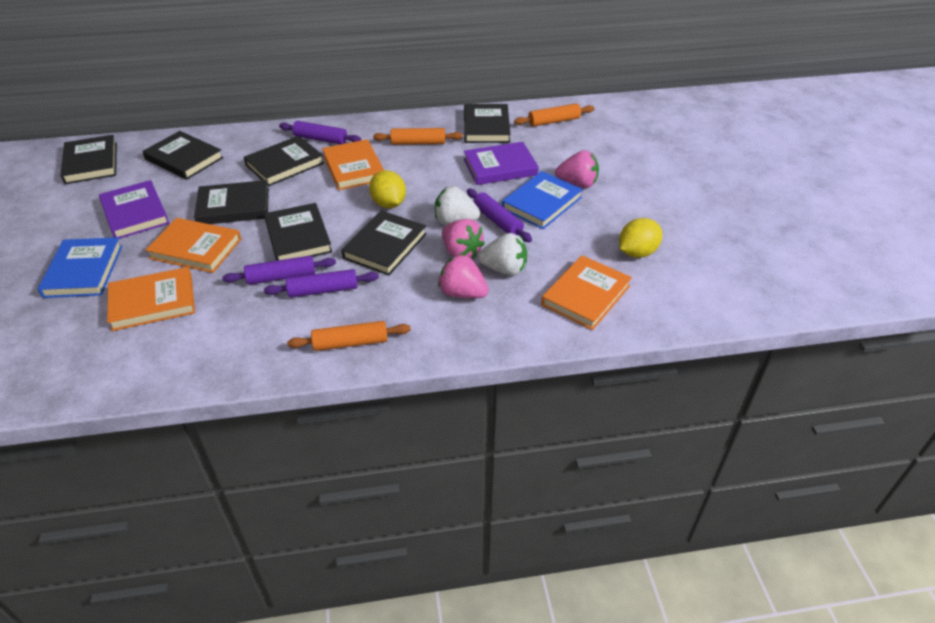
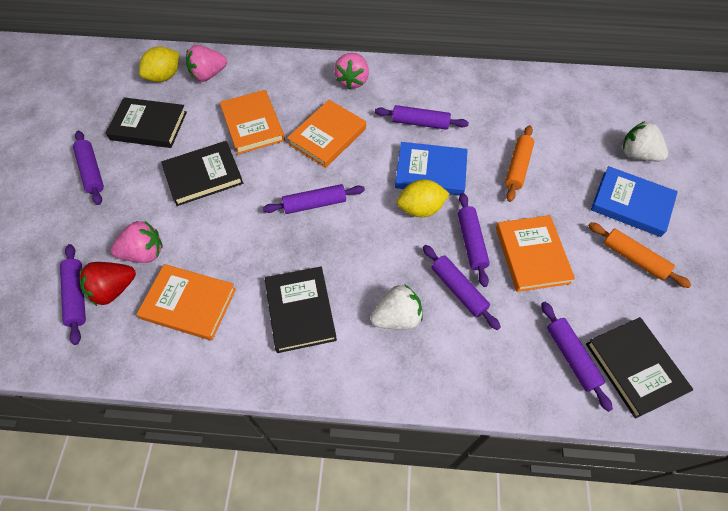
black book: 7 -> 4
orange rolling pin: 3 -> 2
purple book: 2 -> 0
purple rolling pin: 4 -> 7
red strawberry: 0 -> 1

